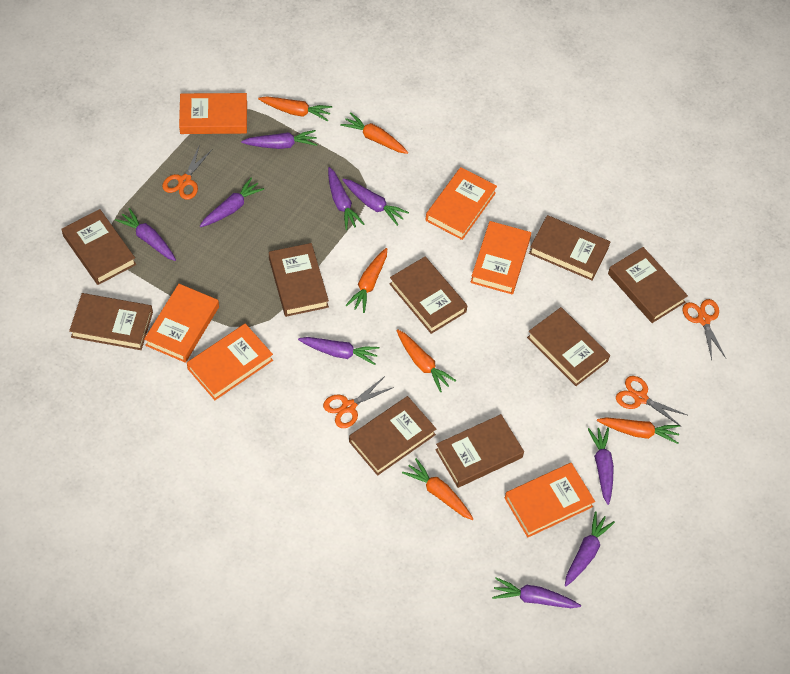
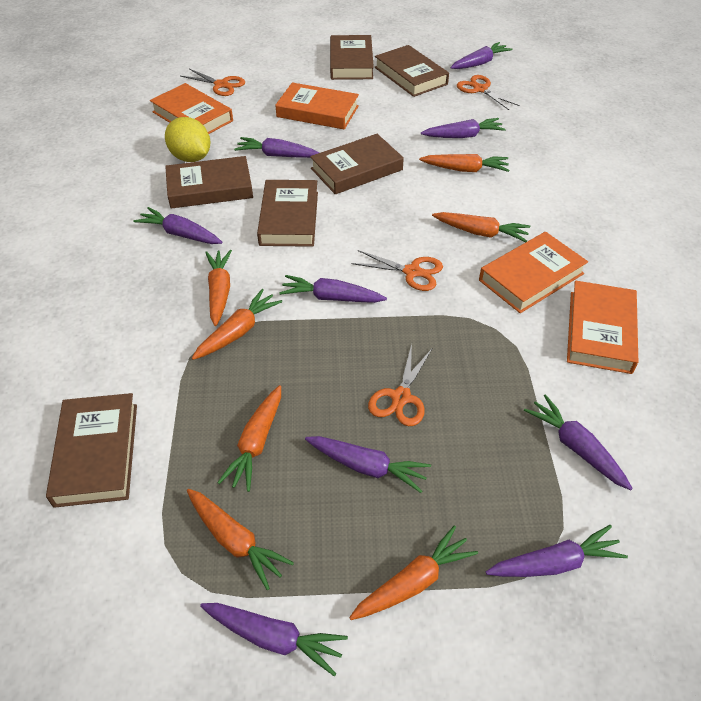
brown book: 9 -> 6
orange book: 6 -> 4
orange carrot: 6 -> 7
yellow lemon: 0 -> 1

